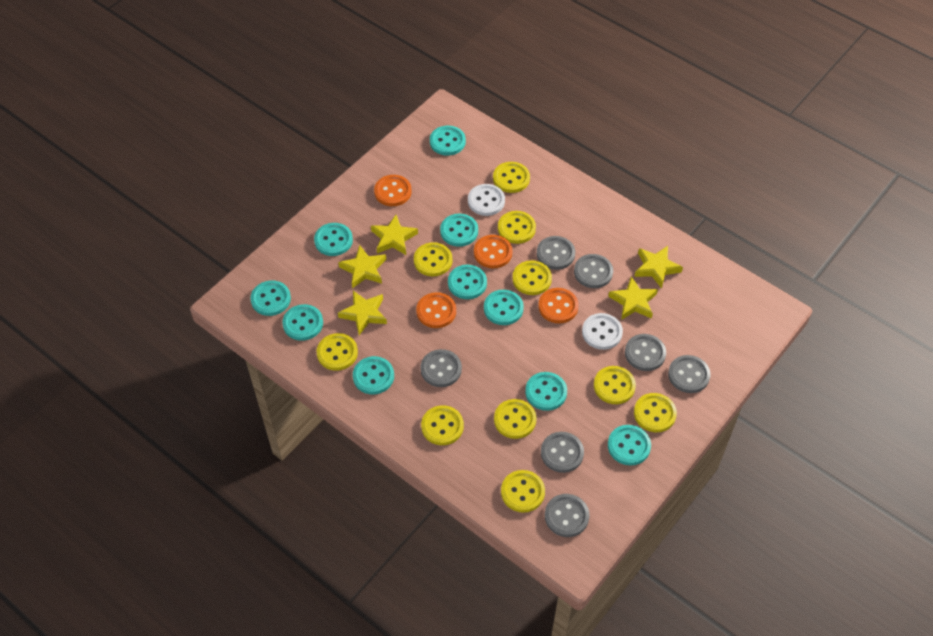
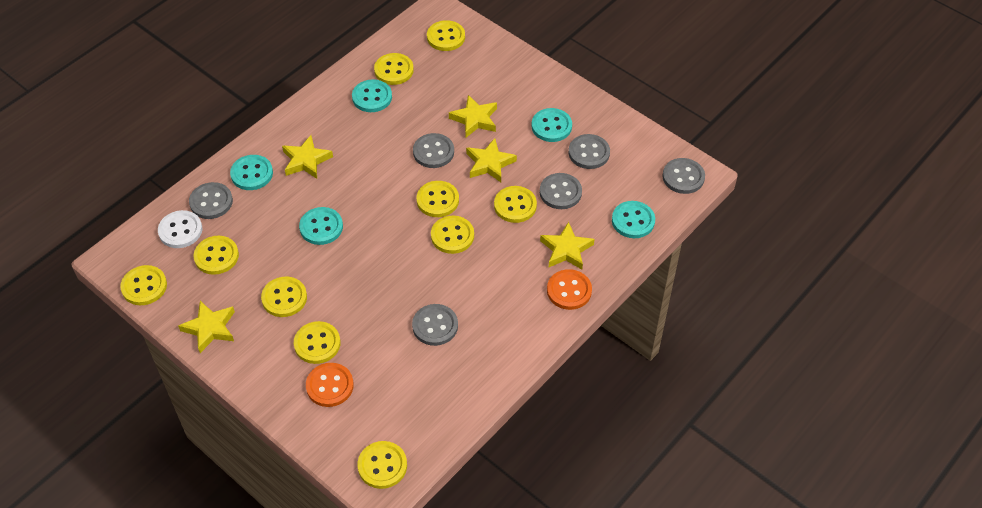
grey button: 7 -> 6
orange button: 4 -> 2
turquoise button: 10 -> 5
white button: 2 -> 1

